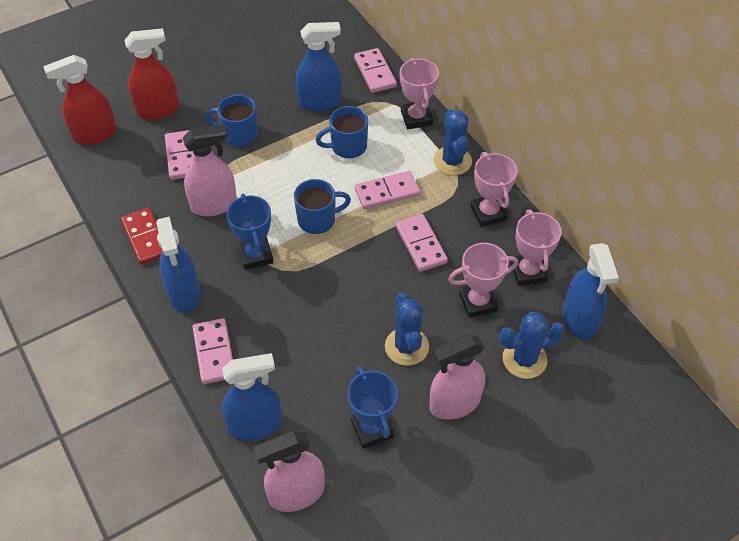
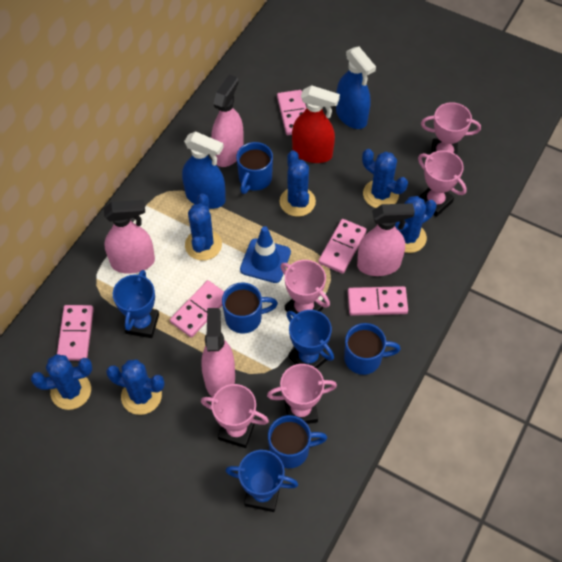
blue cactus: 3 -> 6
blue mug: 3 -> 4
blue spray bottle: 4 -> 2
blue traffic cone: 0 -> 1
blue trophy: 2 -> 3
pink spray bottle: 3 -> 4
pink trophy: 4 -> 5
red domino: 1 -> 0
red spray bottle: 2 -> 1

